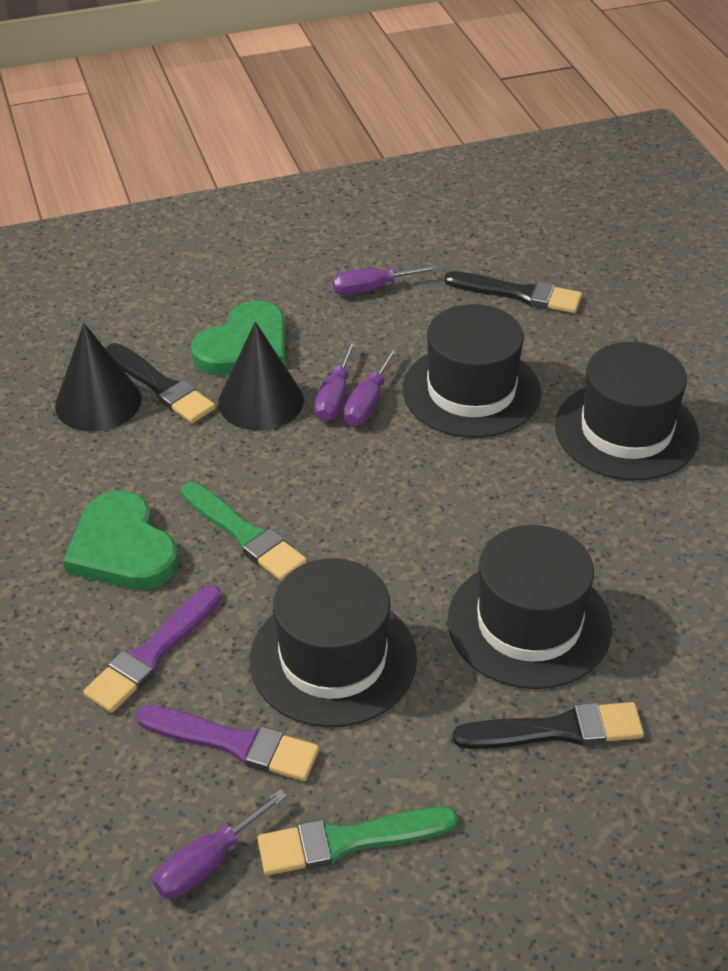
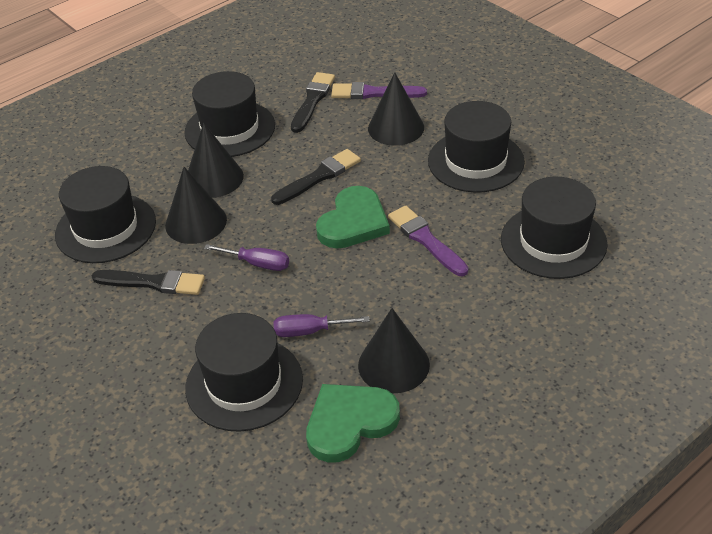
black cone: 2 -> 4
black hat: 4 -> 5
green brush: 2 -> 0
purple screwdriver: 4 -> 2

